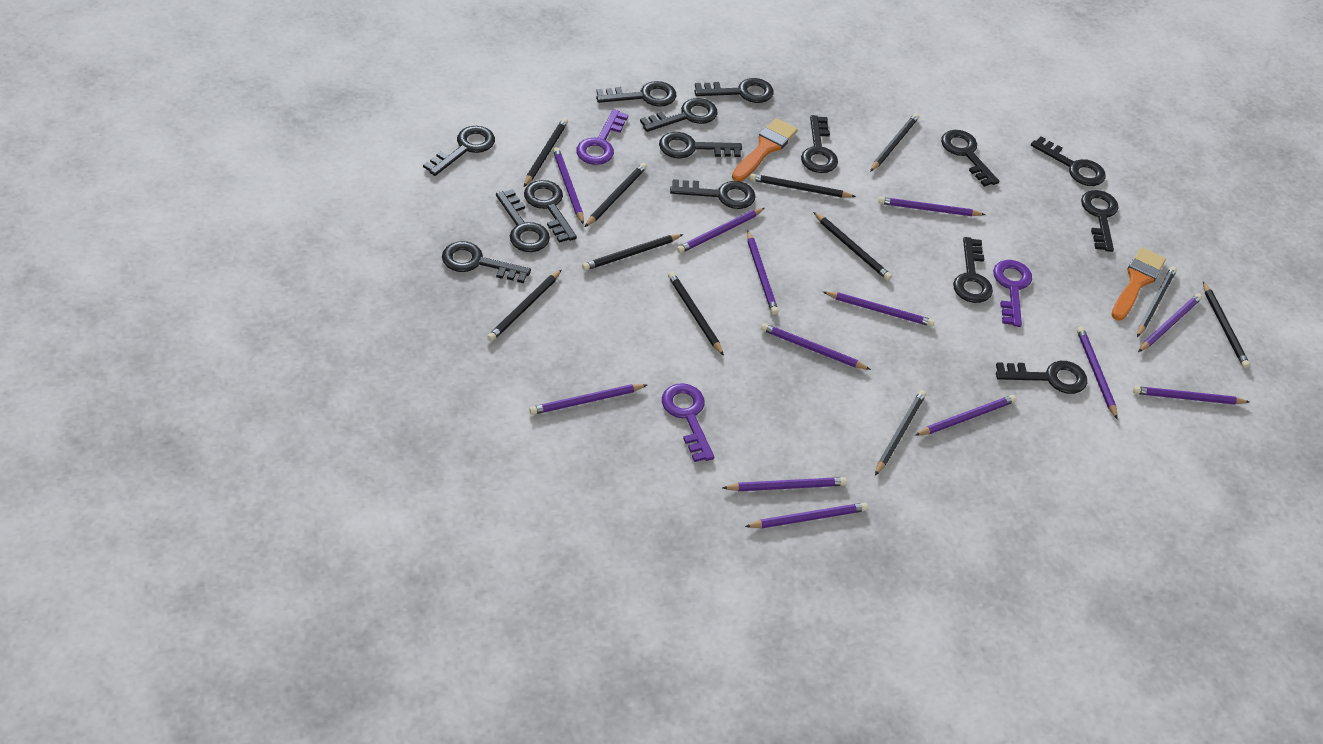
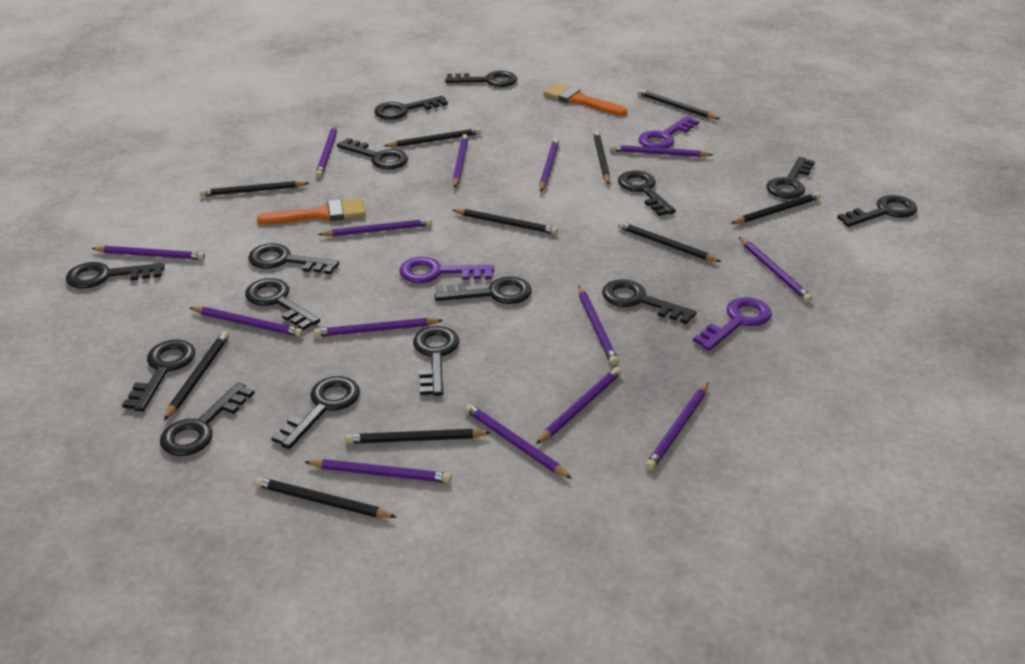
black pencil: 11 -> 10
purple pencil: 13 -> 14

